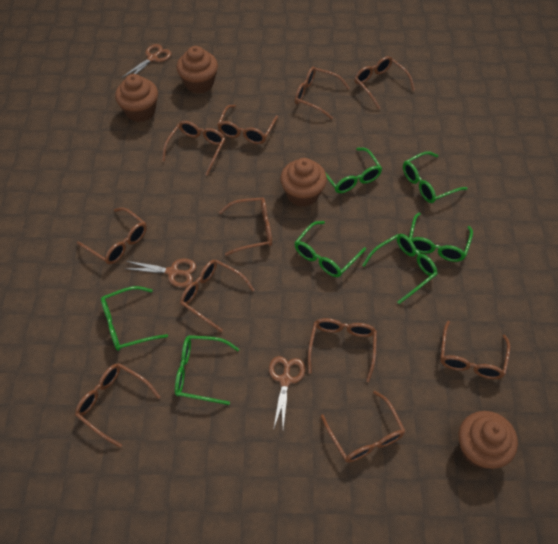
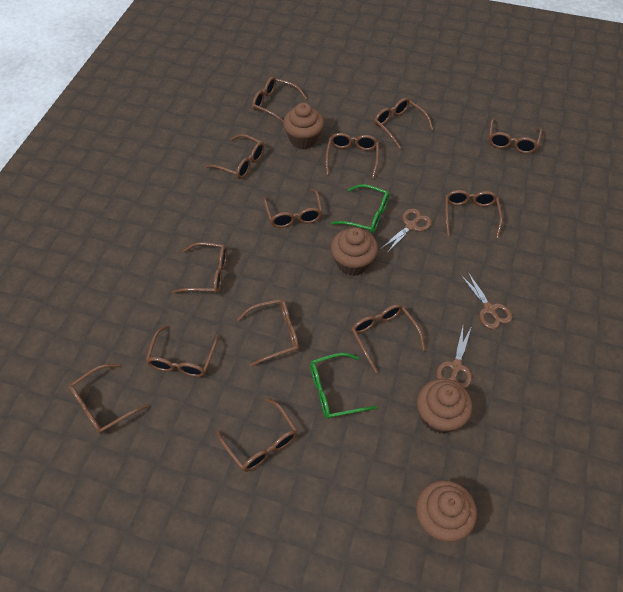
brown glasses: 11 -> 13
green glasses: 7 -> 2

